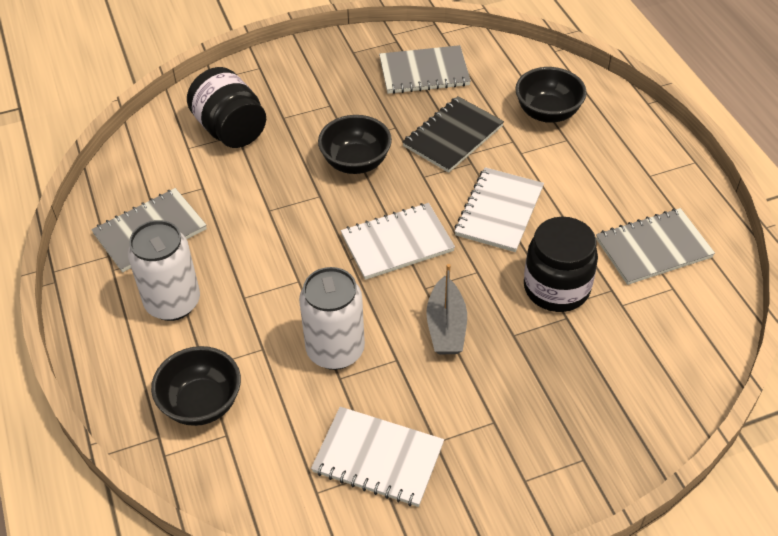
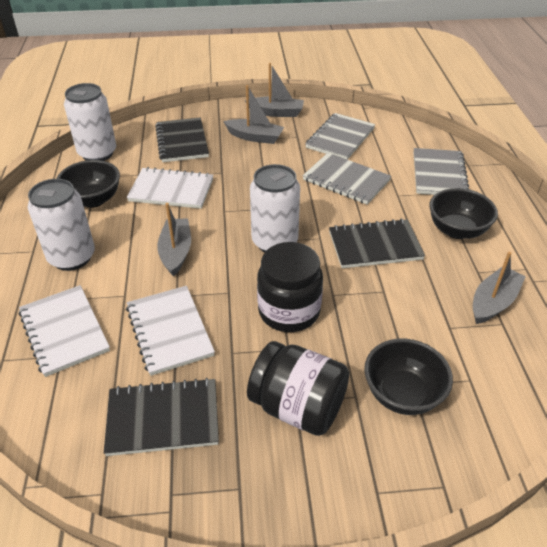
black notebook: 1 -> 3
grey boat: 1 -> 4
white can: 2 -> 3

